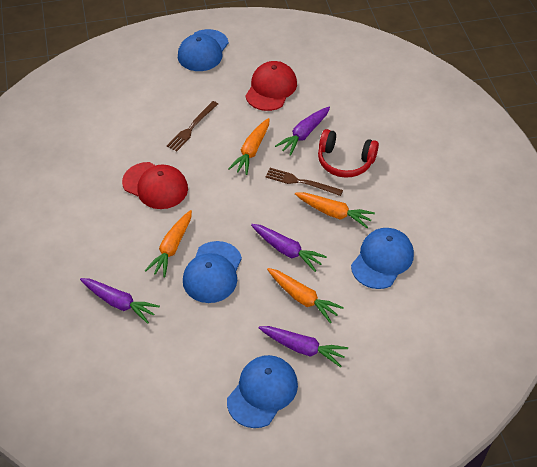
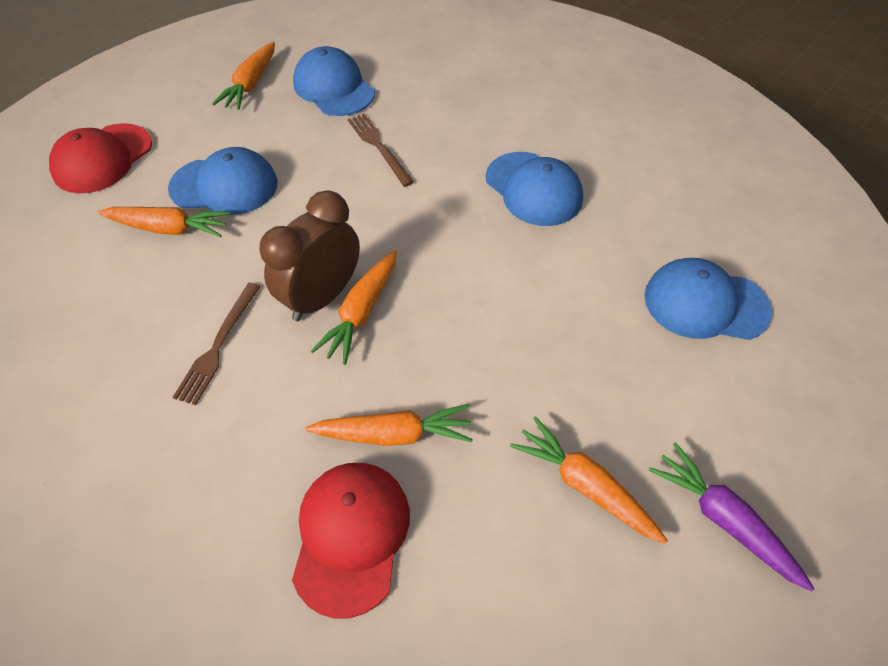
brown clock: 0 -> 1
orange carrot: 4 -> 5
purple carrot: 4 -> 1
red headphones: 1 -> 0

